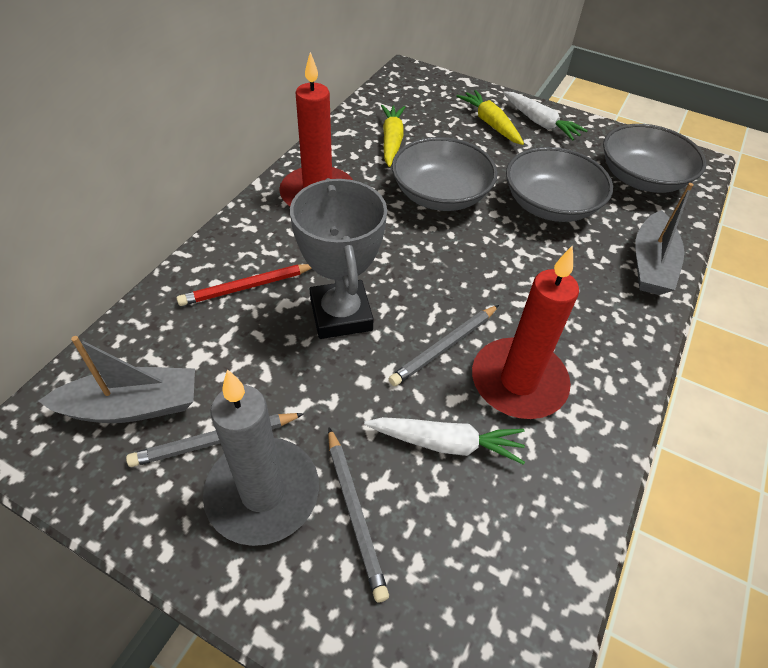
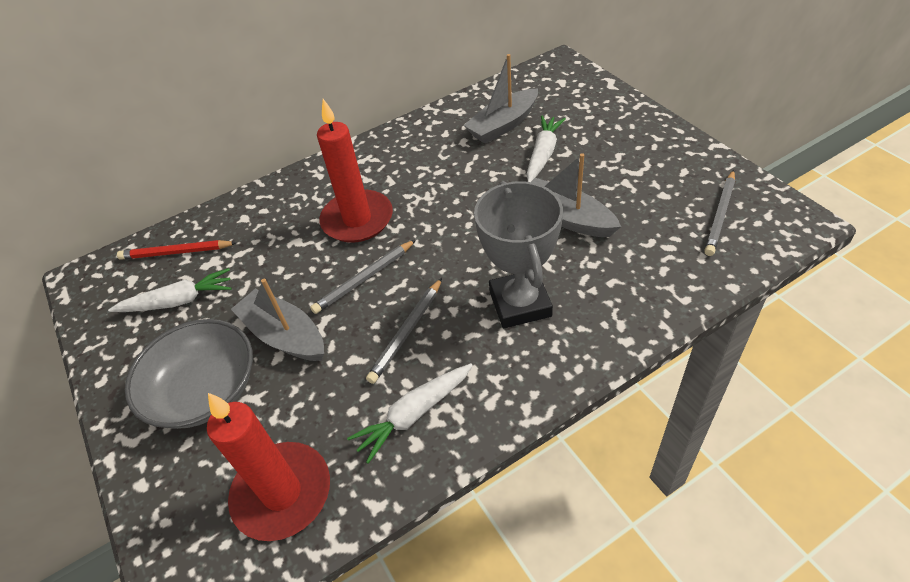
grey boat: 2 -> 3
grey bowl: 3 -> 1
grey candle: 1 -> 0
white carrot: 2 -> 3
yellow carrot: 2 -> 0

